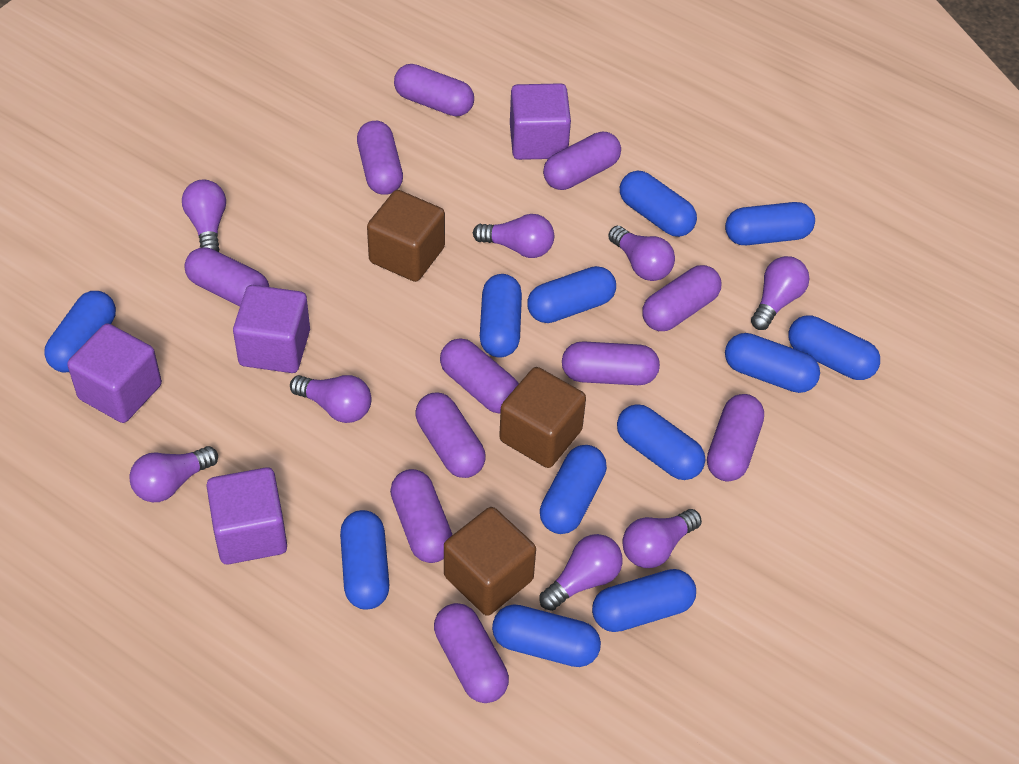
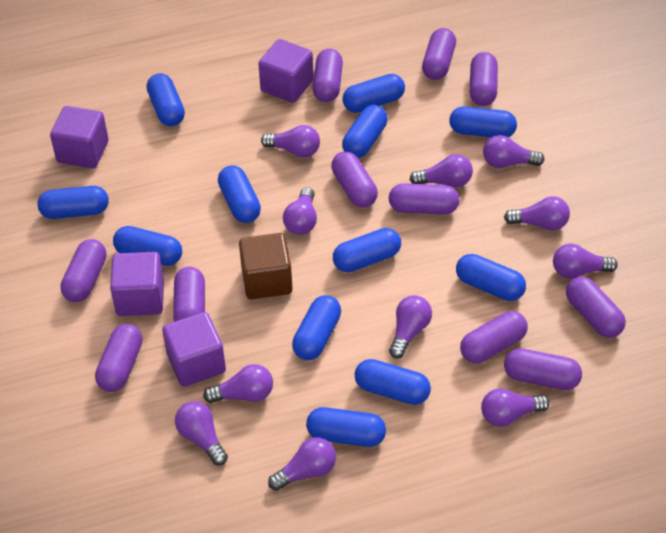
brown cube: 3 -> 1
purple light bulb: 8 -> 11

